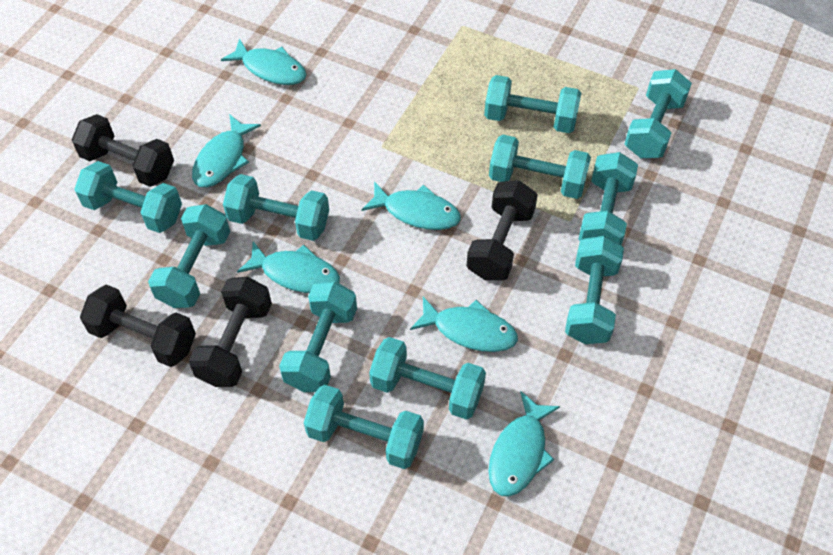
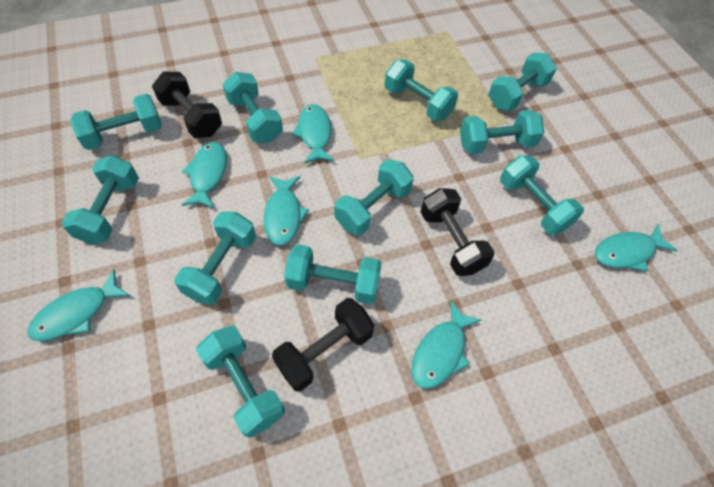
black dumbbell: 4 -> 3

